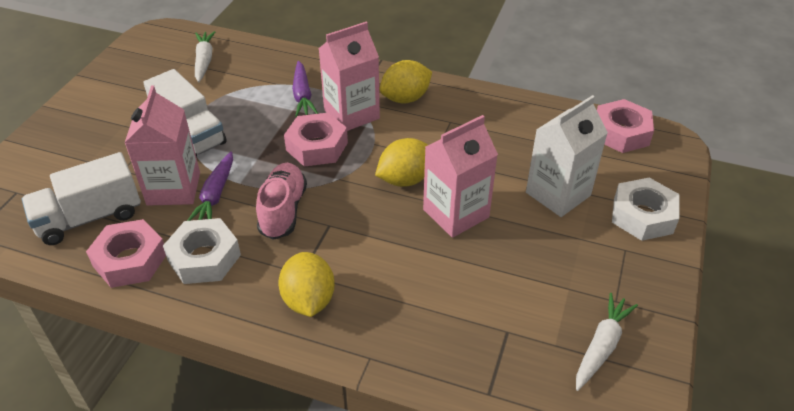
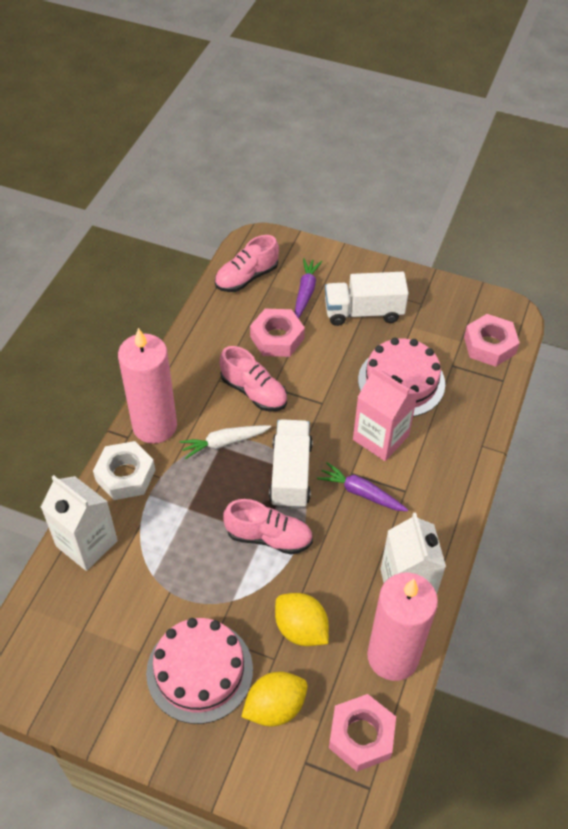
pink cake: 0 -> 2
pink candle: 0 -> 2
pink carton: 3 -> 1
pink shoe: 1 -> 3
white carrot: 2 -> 1
white carton: 1 -> 2
white nut: 2 -> 1
yellow lemon: 3 -> 2

